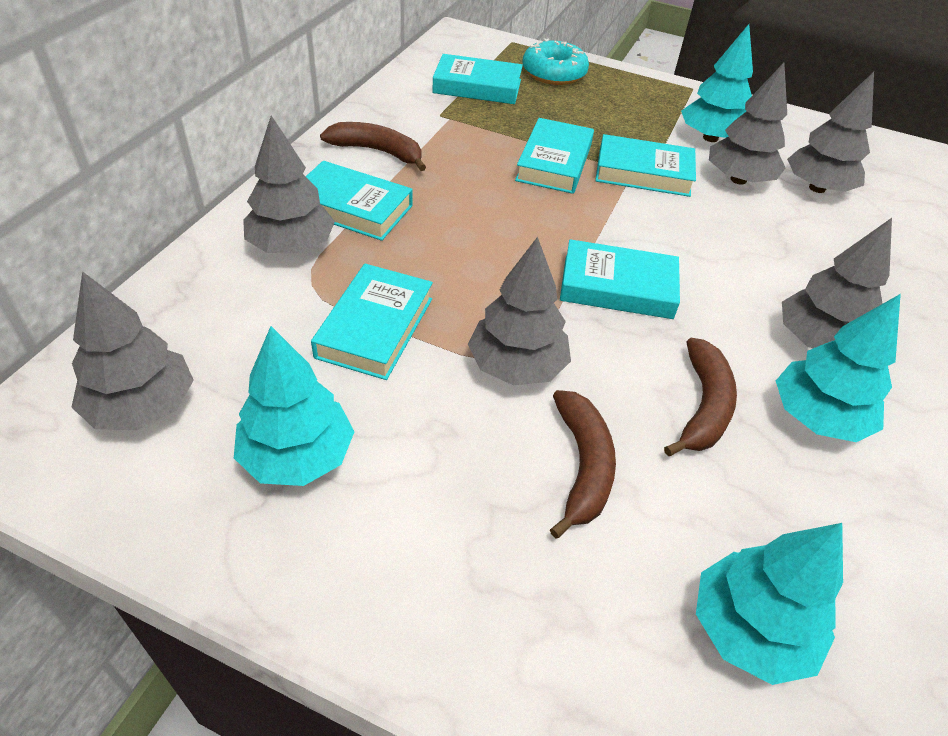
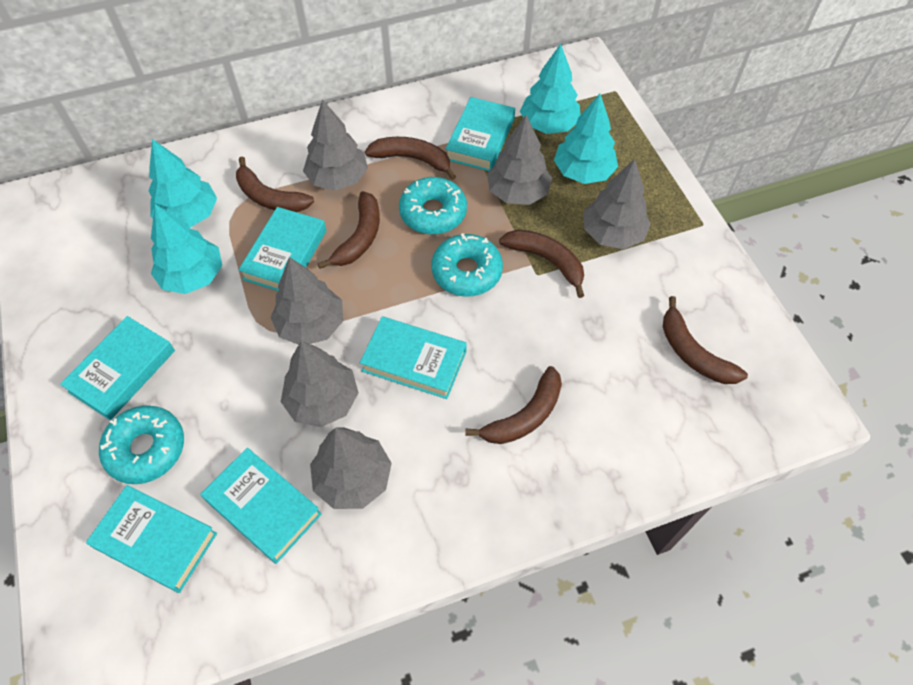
brown banana: 3 -> 6
turquoise donut: 1 -> 3

